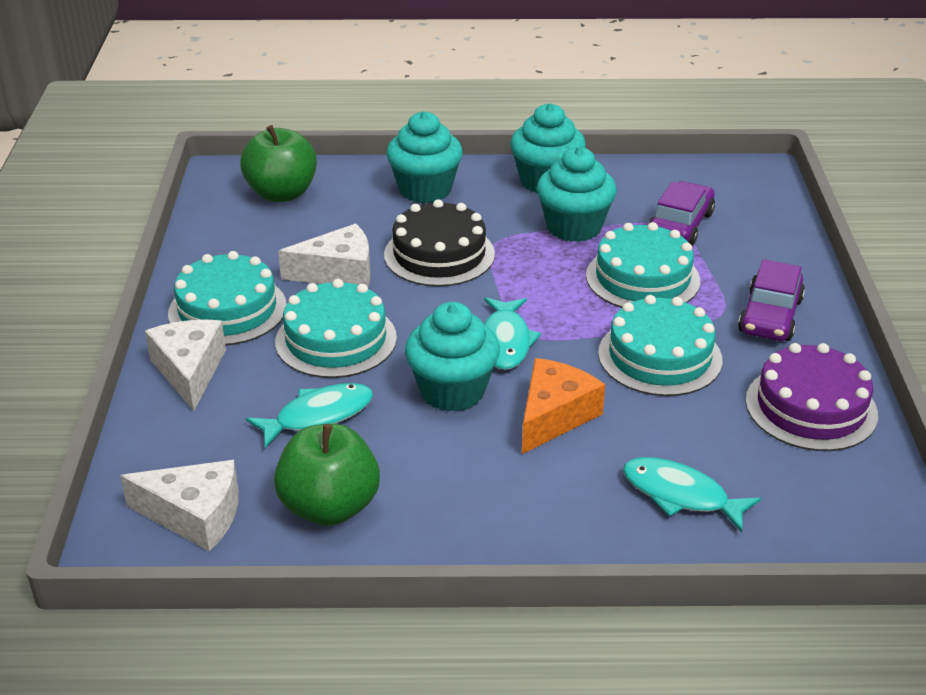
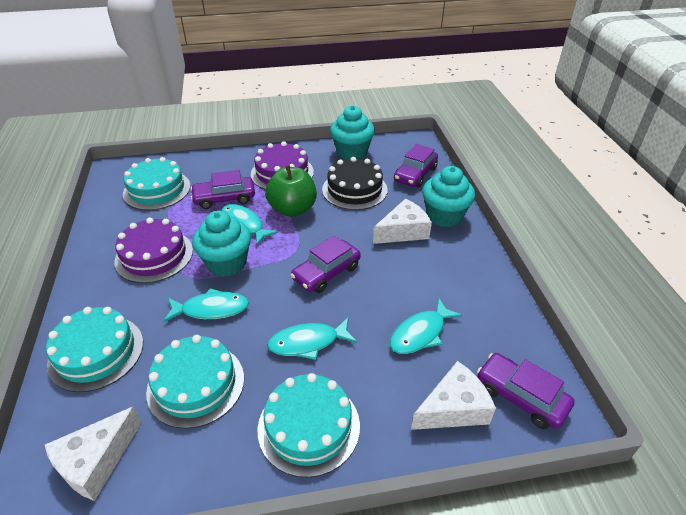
green apple: 2 -> 1
orange cheese: 1 -> 0
purple cake: 1 -> 2
purple car: 2 -> 4
turquoise cupcake: 4 -> 3
turquoise fish: 3 -> 4

